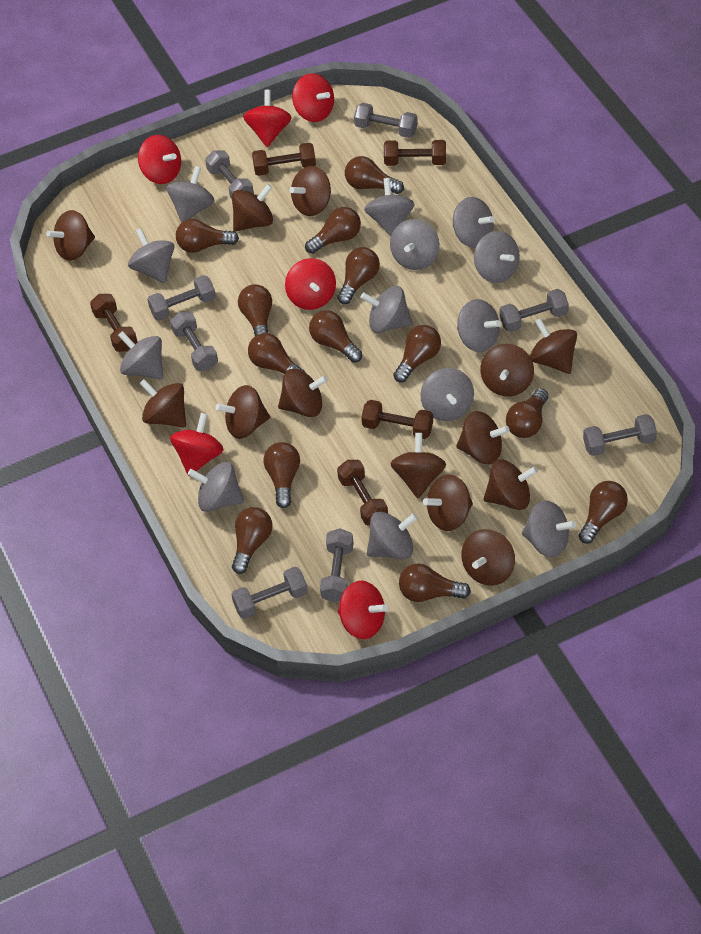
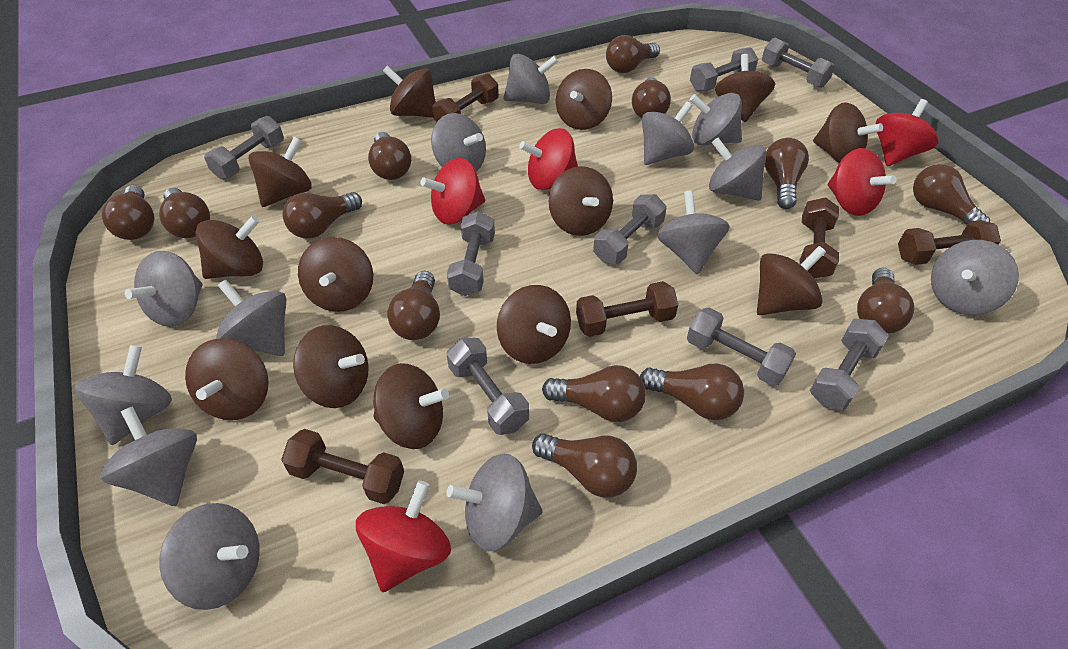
red spinning top: 6 -> 5

